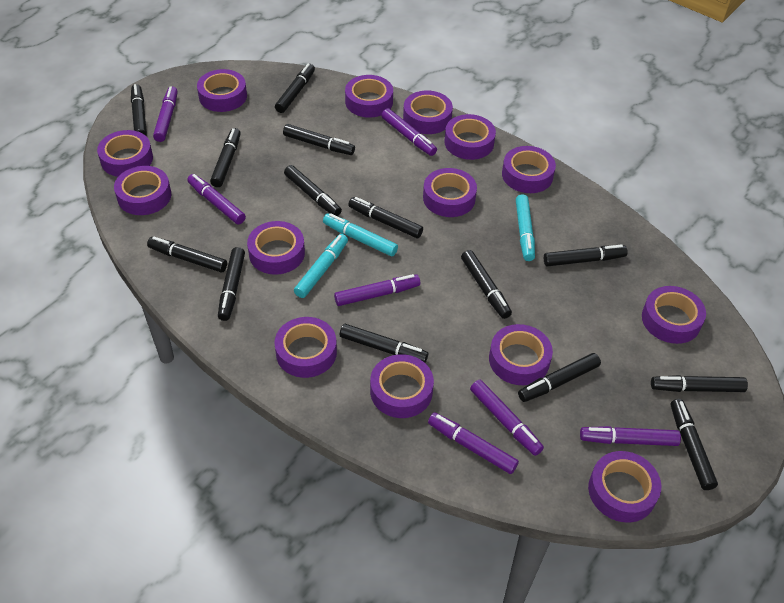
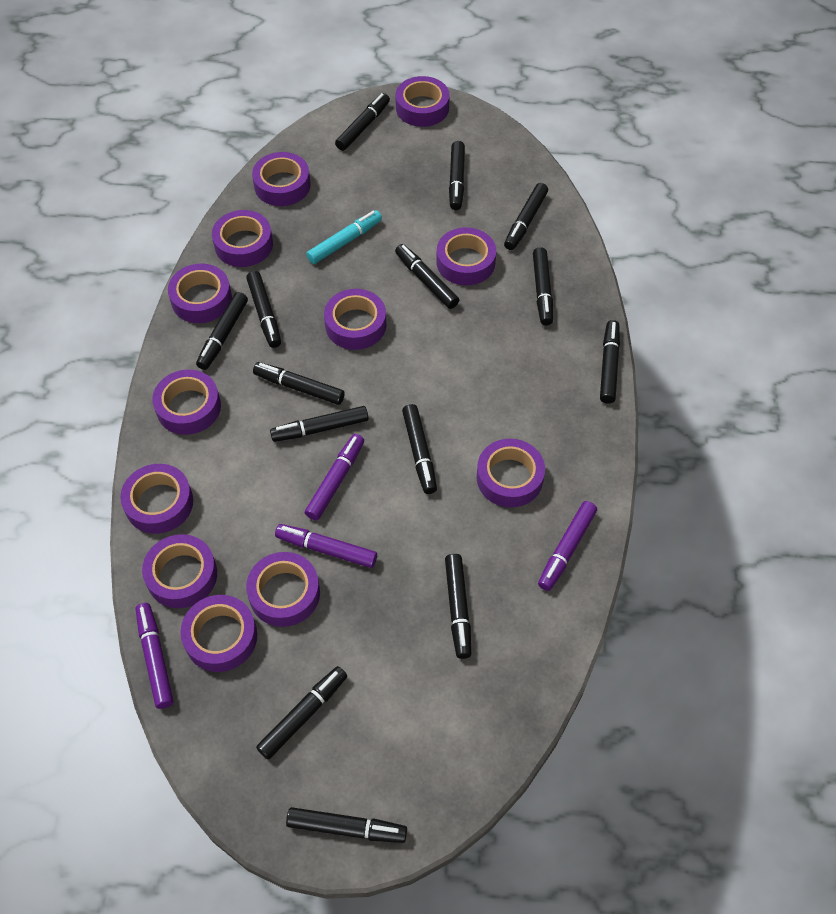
purple marker: 7 -> 4
purple tape: 14 -> 12
turquoise marker: 3 -> 1

